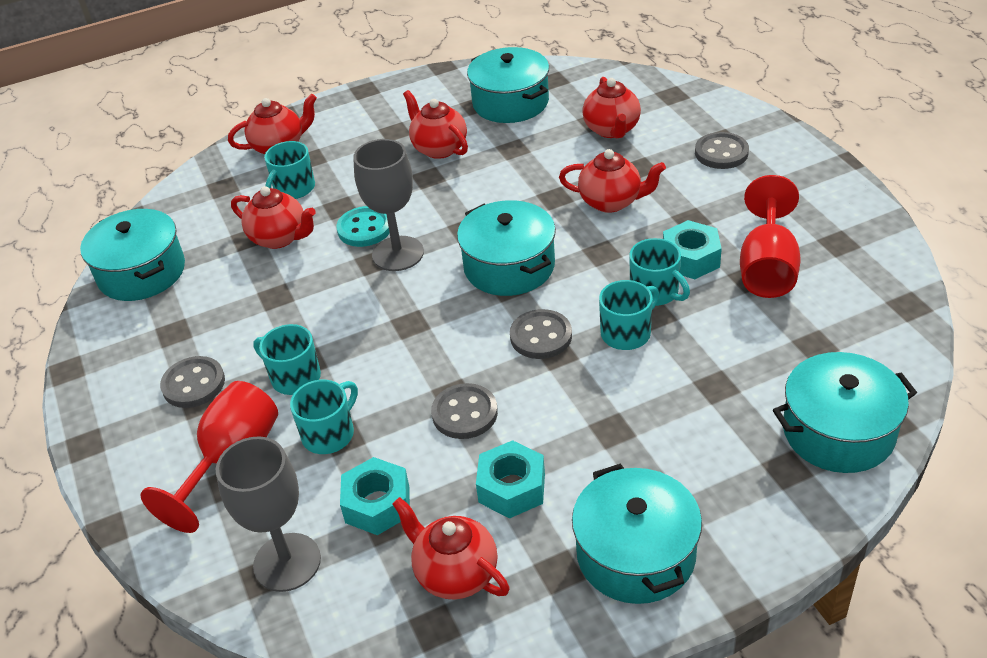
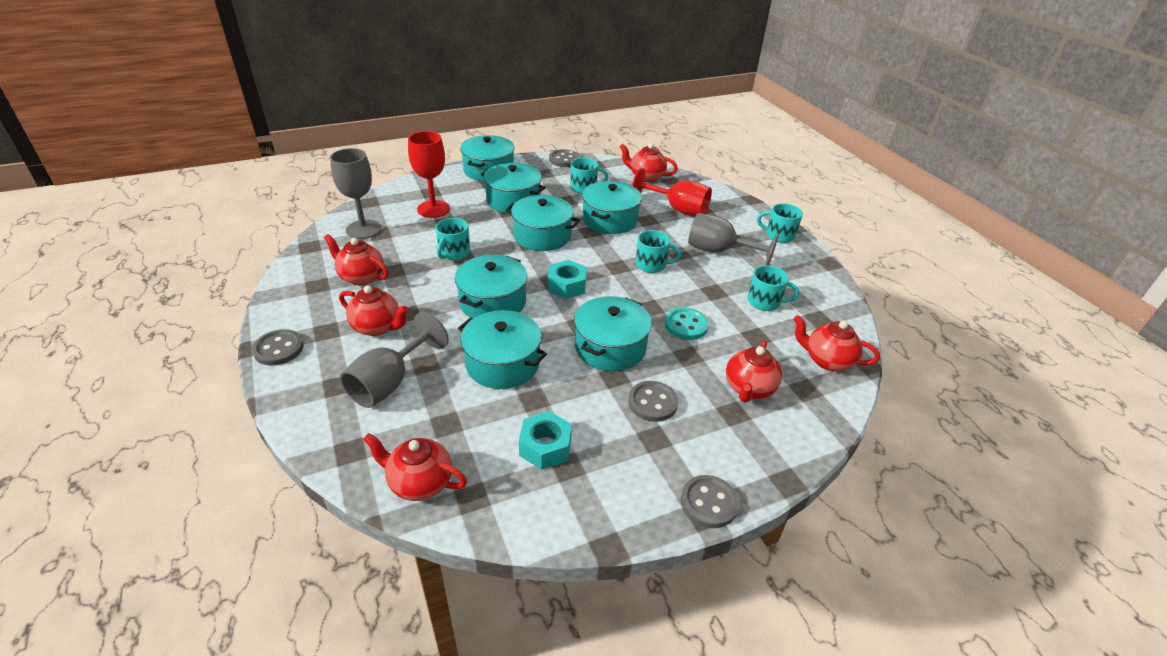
grey goblet: 2 -> 3
turquoise nut: 3 -> 2
turquoise pot: 5 -> 7

